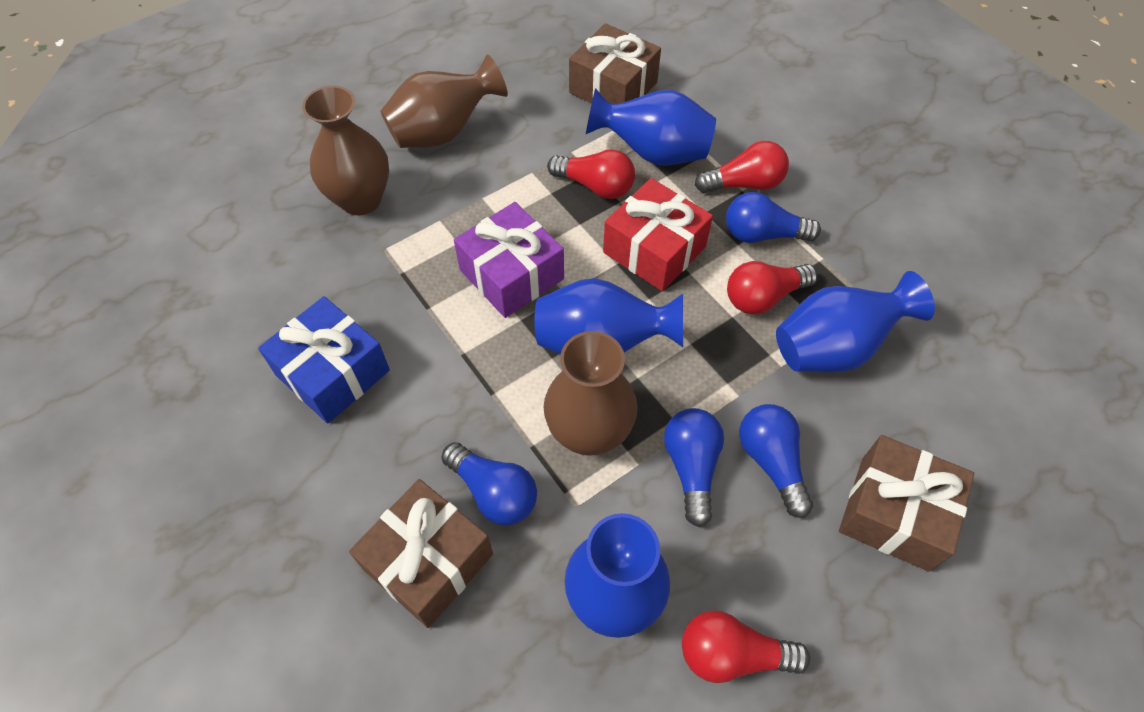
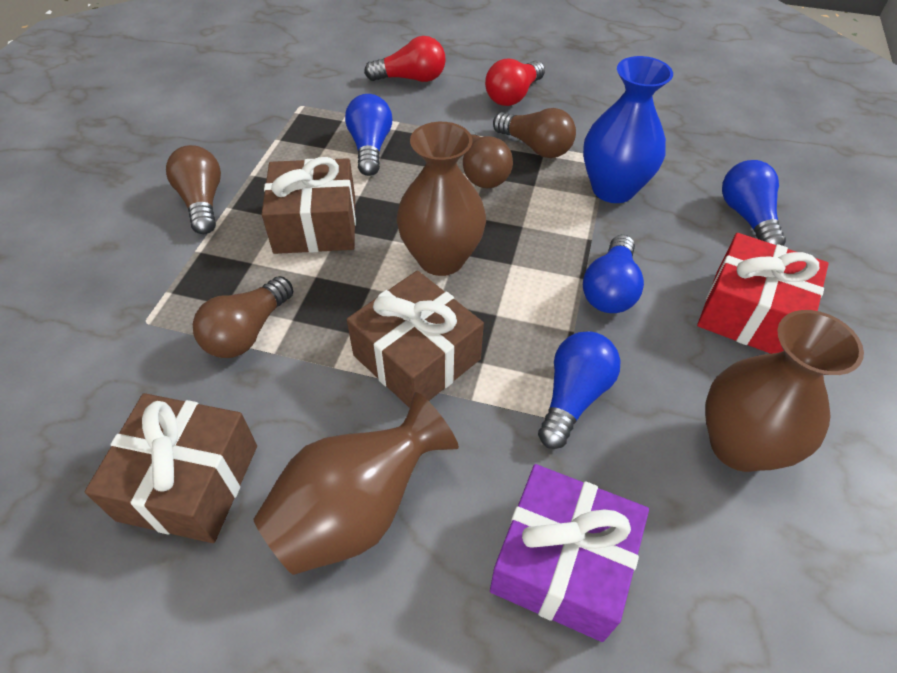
blue gift: 1 -> 0
blue vase: 4 -> 1
brown light bulb: 0 -> 4
red light bulb: 4 -> 2

